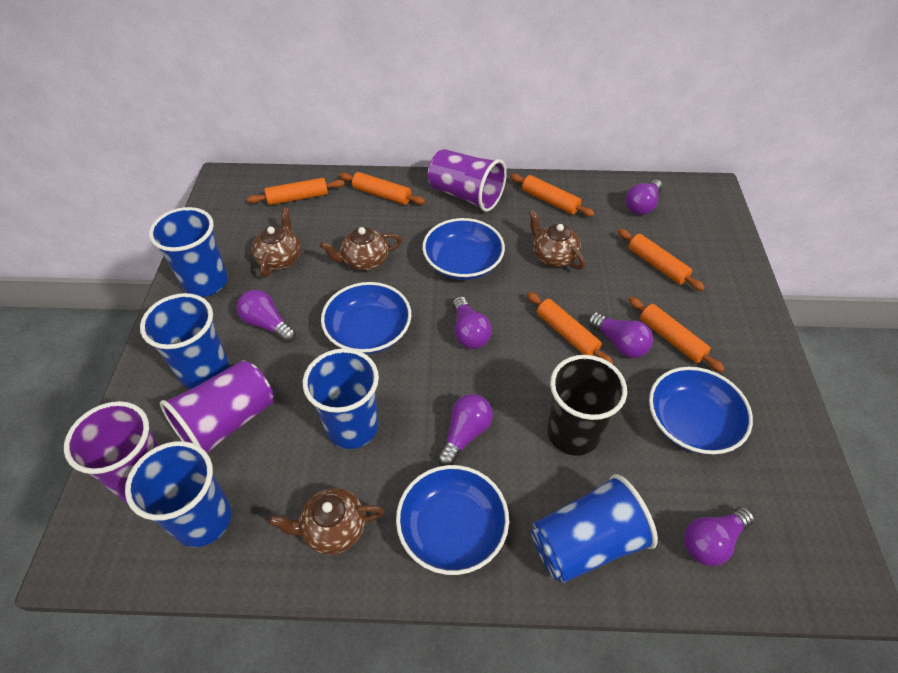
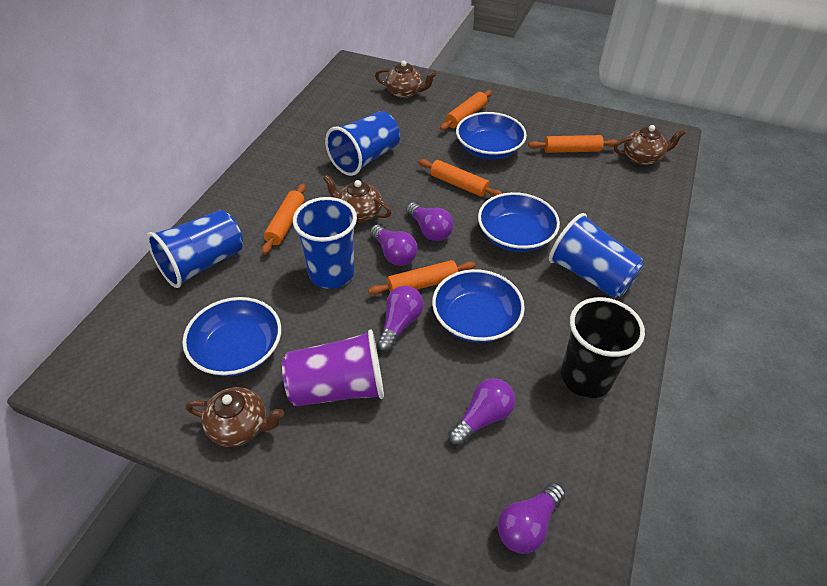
blue cup: 5 -> 4
orange rolling pin: 6 -> 5
purple cup: 3 -> 1
purple light bulb: 6 -> 5

